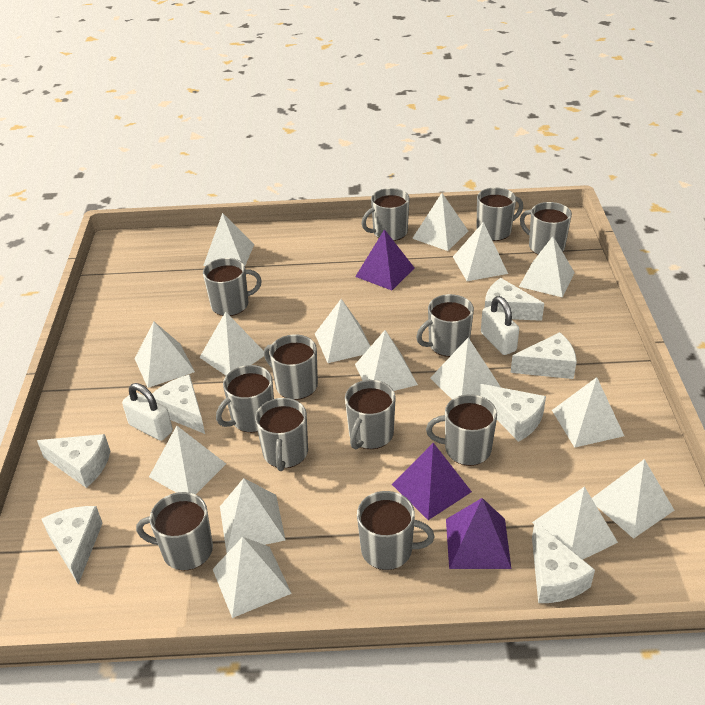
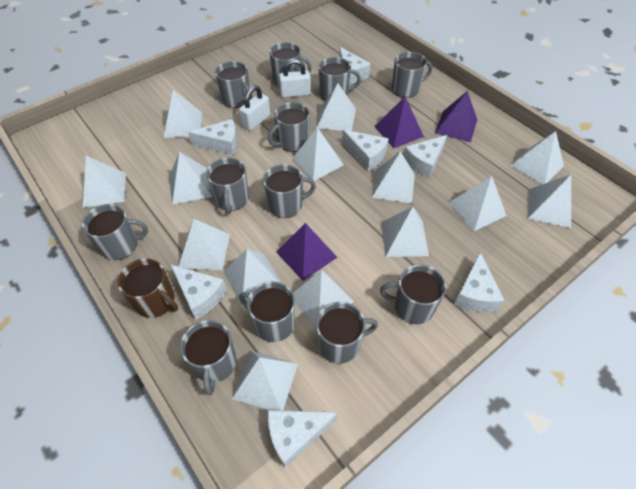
brown mug: 0 -> 1
white pyramid: 15 -> 14

